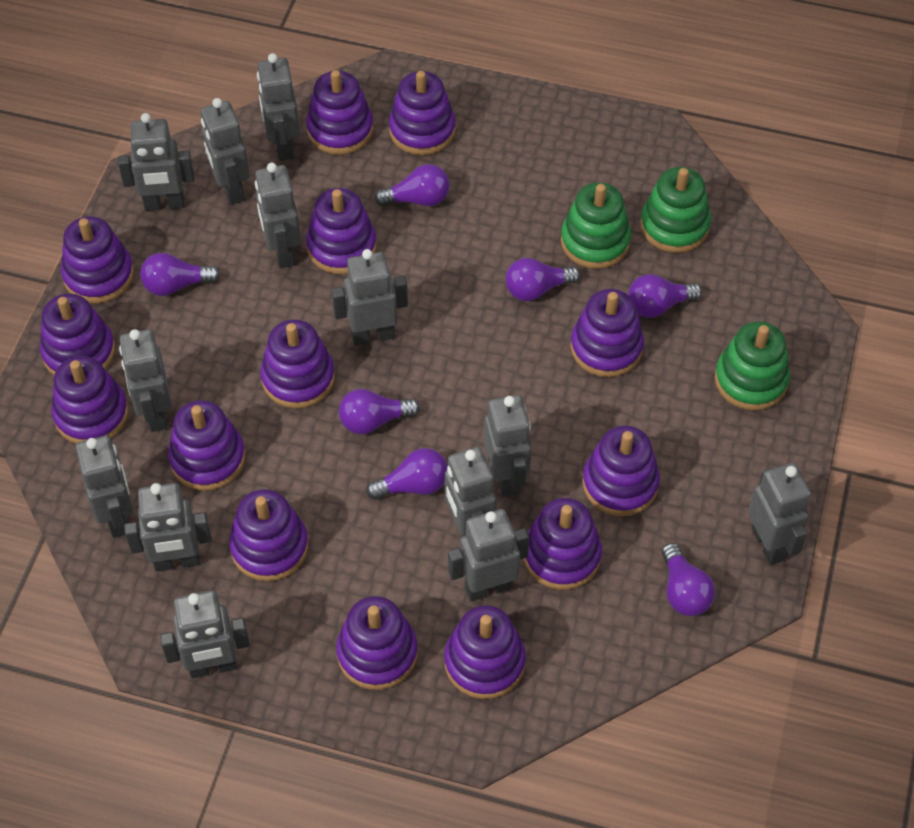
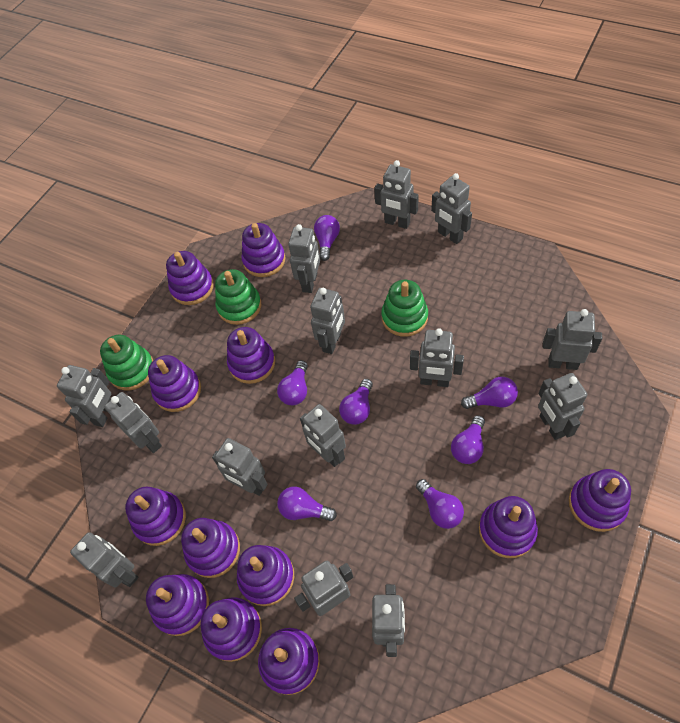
grey robot: 13 -> 14
purple stacking toy: 14 -> 12

